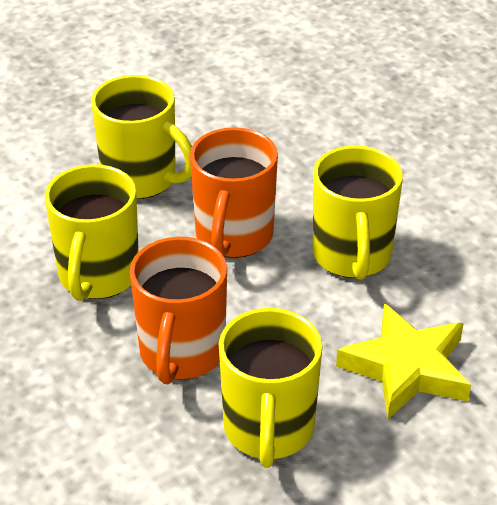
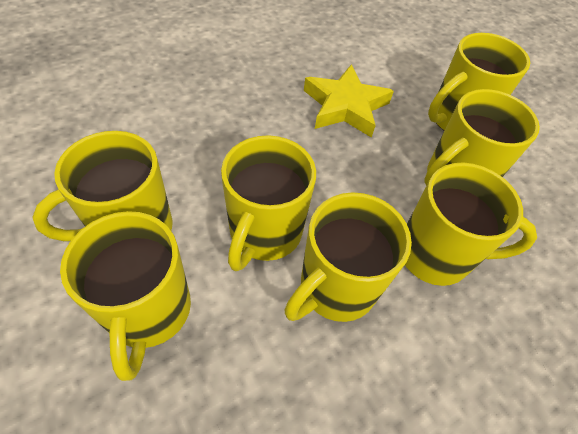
orange mug: 2 -> 0
yellow mug: 4 -> 7

